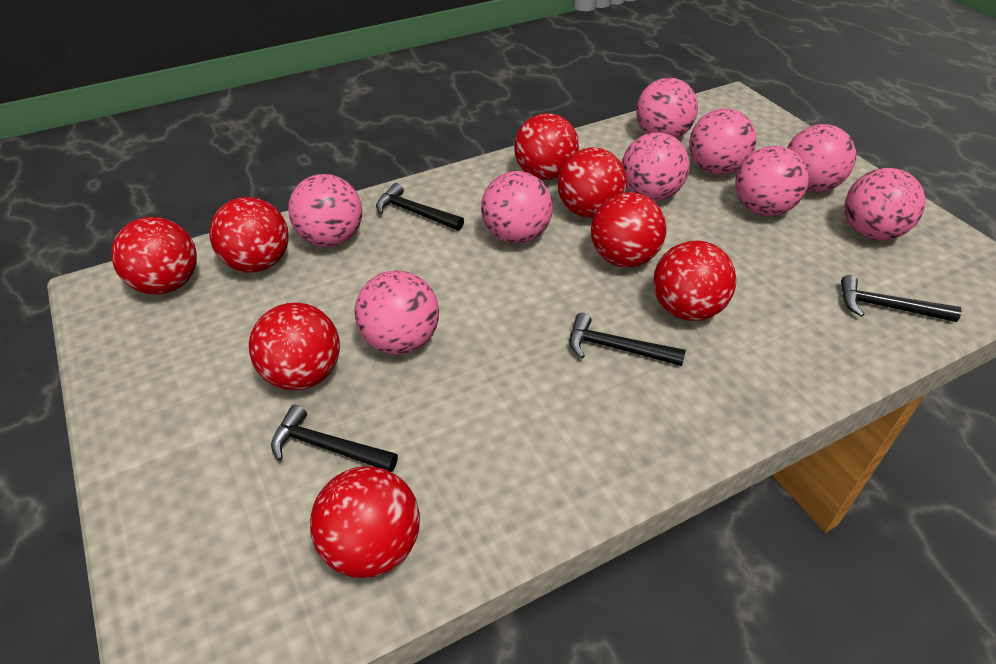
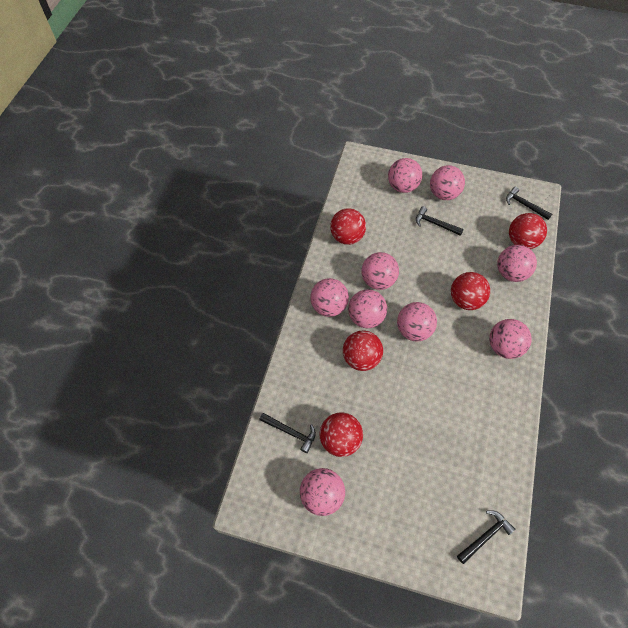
red ball: 8 -> 5

